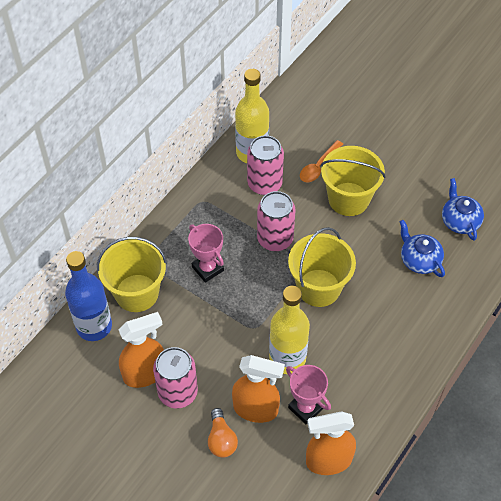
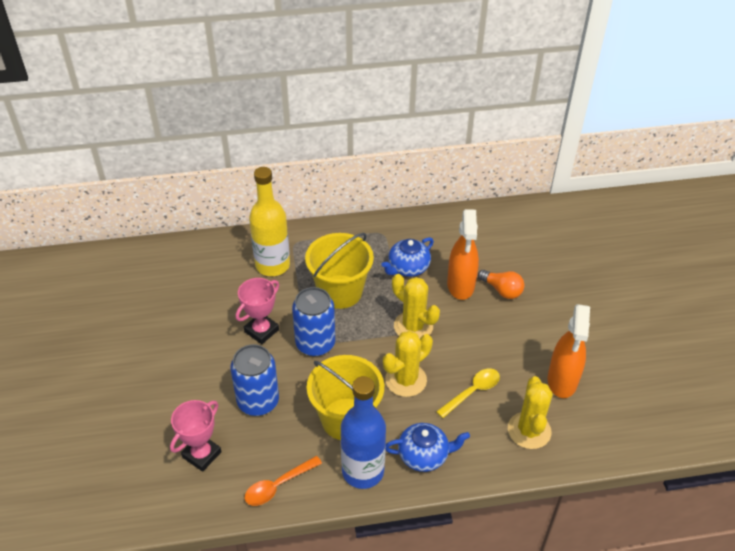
blue can: 0 -> 2
orange spray bottle: 3 -> 2
pink can: 3 -> 0
yellow bottle: 2 -> 1
yellow bucket: 3 -> 2
yellow cactus: 0 -> 3
yellow spoon: 0 -> 1

